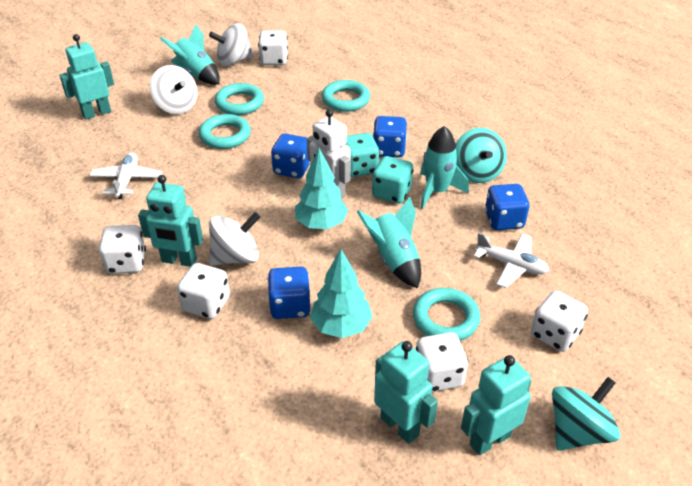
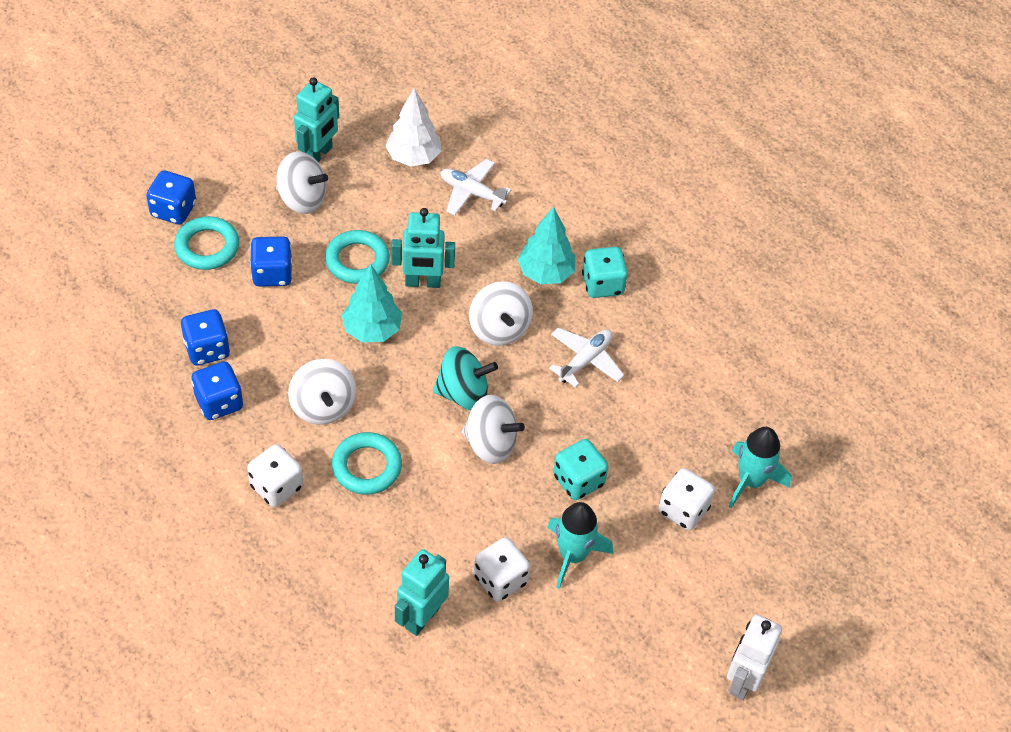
turquoise ring: 4 -> 3
turquoise robot: 4 -> 3
turquoise rocket: 3 -> 2
turquoise spinning top: 2 -> 1
white dice: 5 -> 3
white spinning top: 3 -> 4
white tree: 0 -> 1

